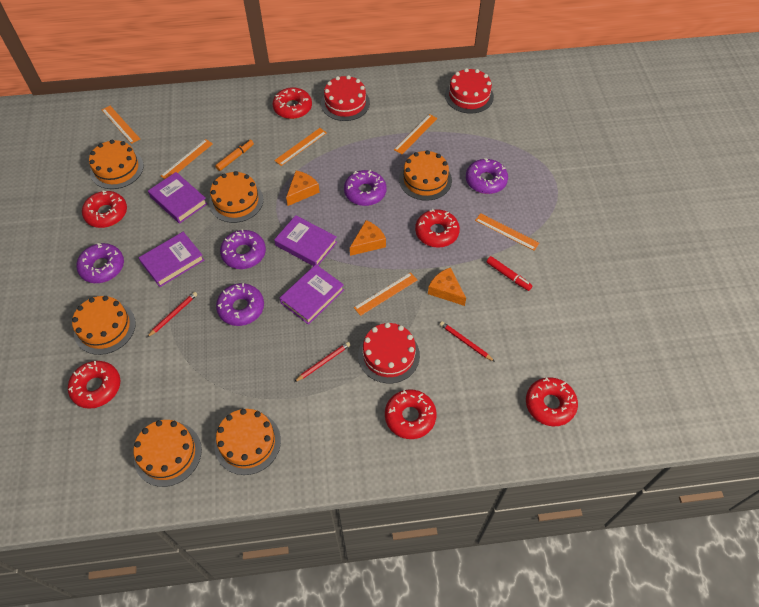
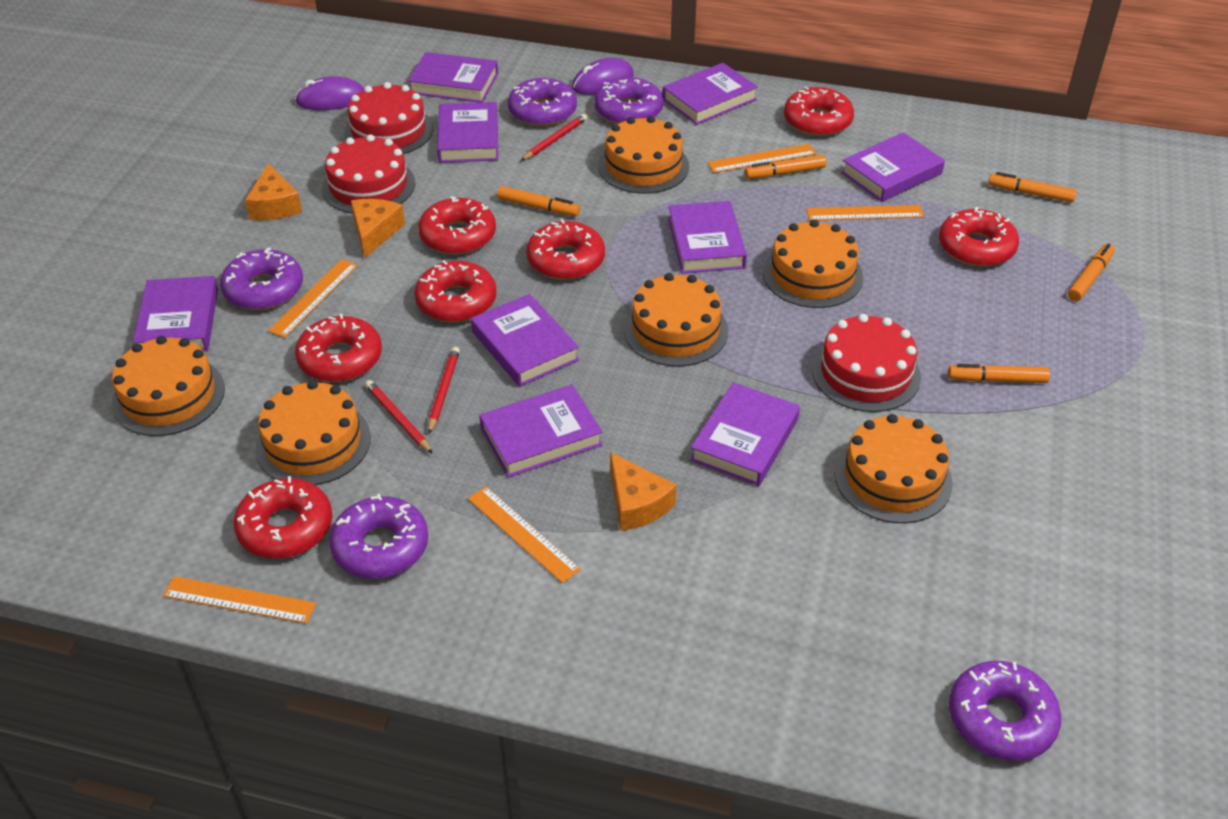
orange marker: 1 -> 5
orange ruler: 6 -> 5
purple book: 4 -> 9
purple mouse: 0 -> 2
red donut: 6 -> 7
red marker: 1 -> 0

